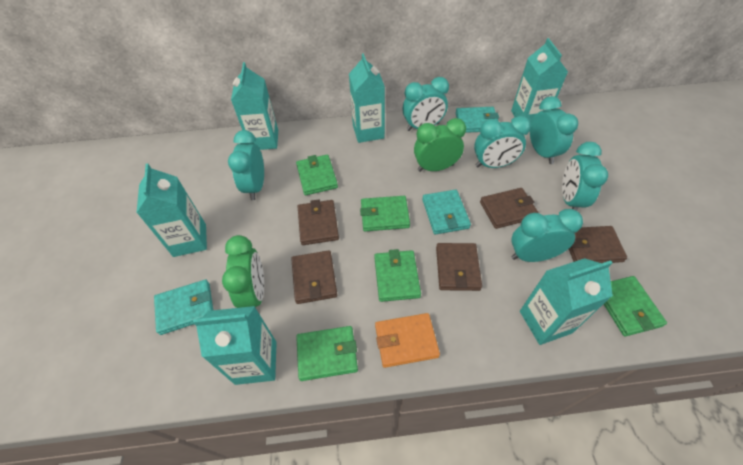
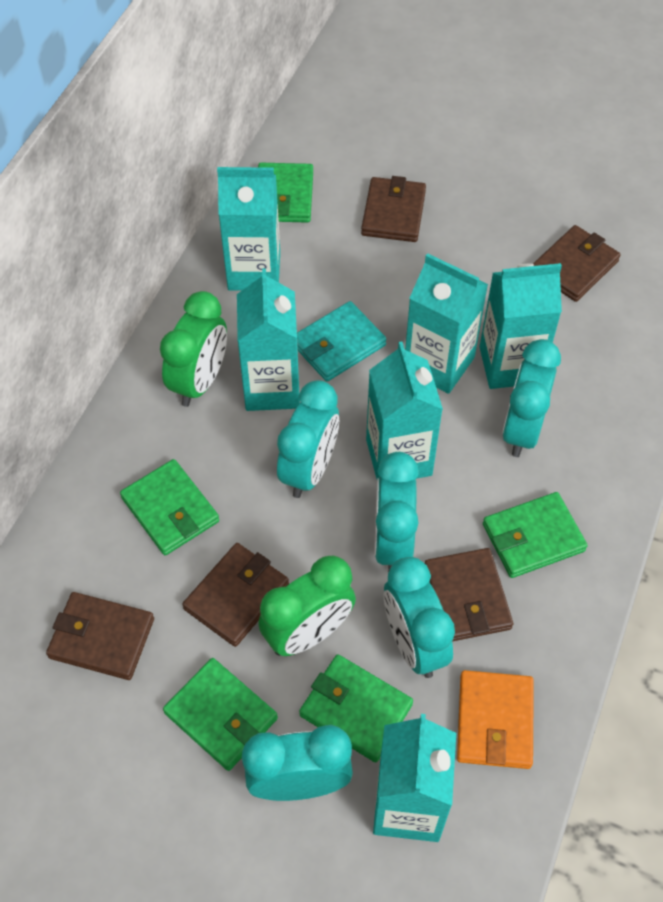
turquoise clock: 6 -> 5
turquoise wallet: 3 -> 1

